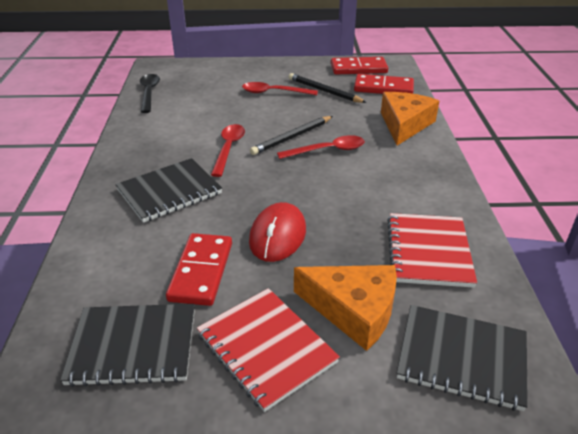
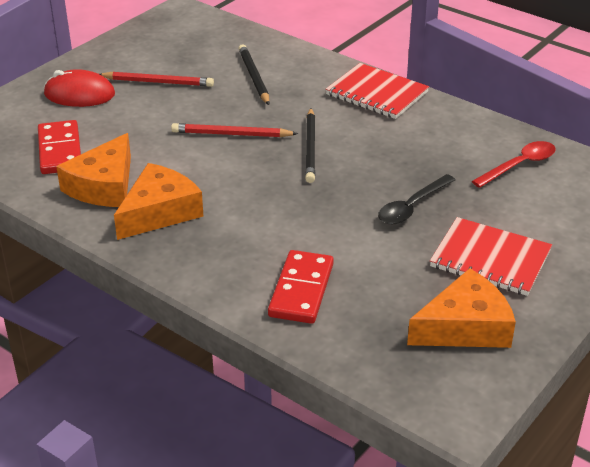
black notebook: 3 -> 0
orange cheese: 2 -> 3
red domino: 3 -> 2
red pencil: 0 -> 2
red spoon: 3 -> 1

